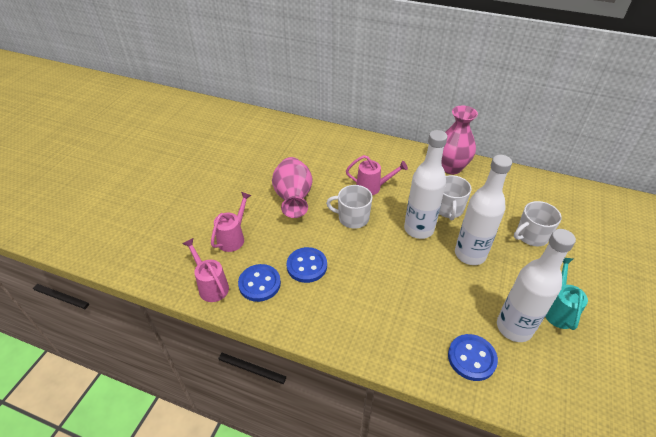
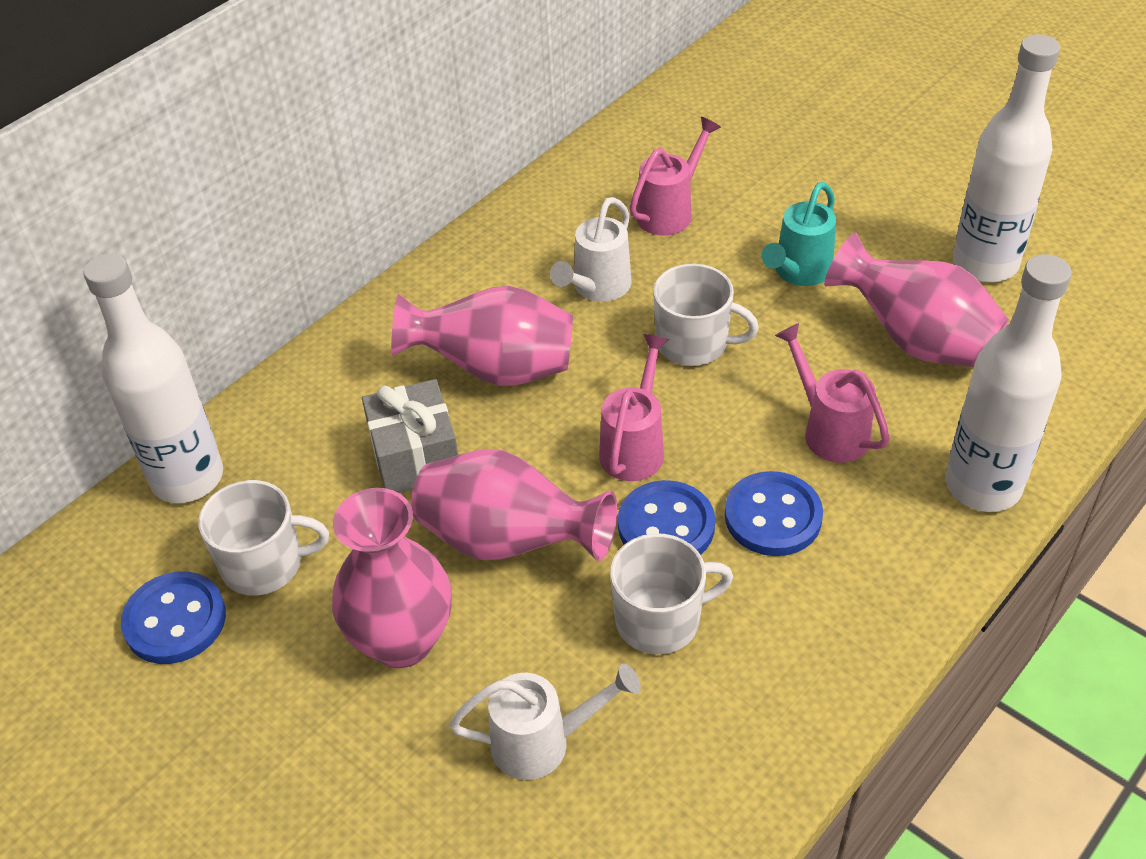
grey gift: 0 -> 1
pink vase: 2 -> 4
white watering can: 0 -> 2

